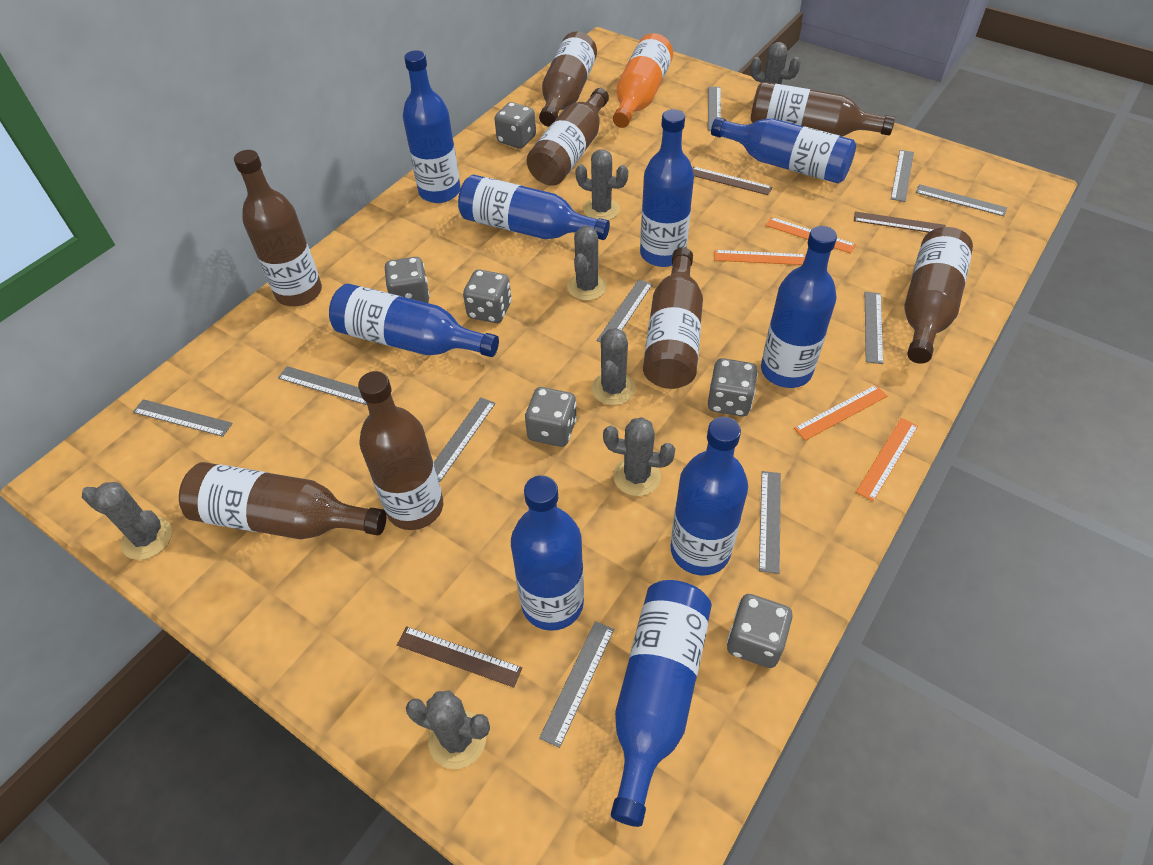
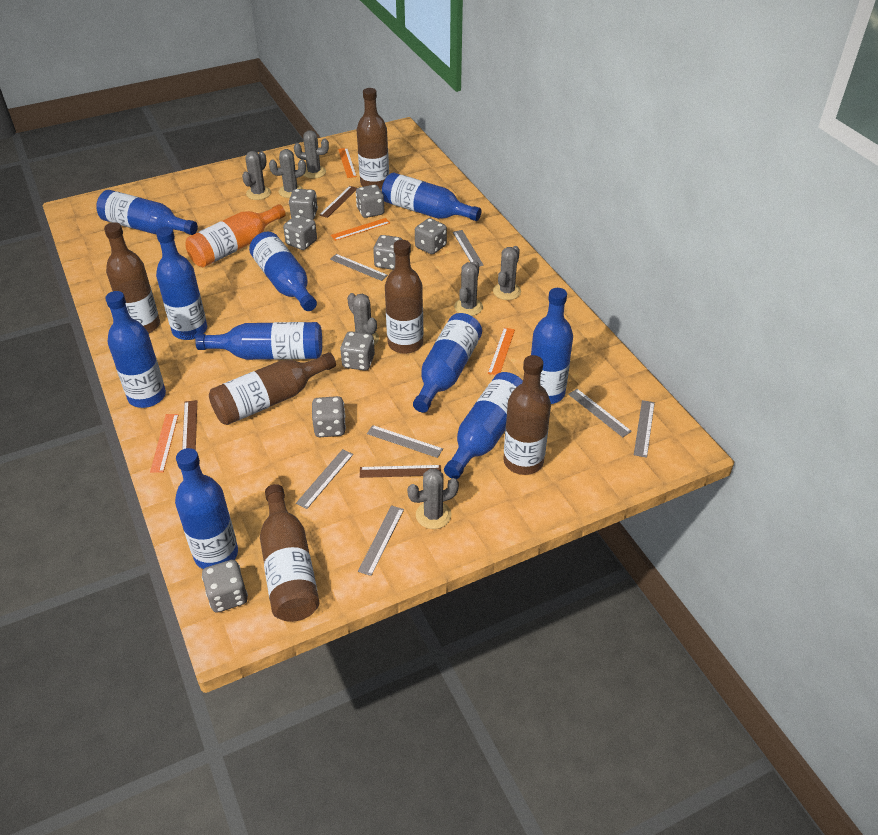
blue bottle: 9 -> 10
brown bottle: 8 -> 6
grey dice: 6 -> 8
grey ruler: 10 -> 7

